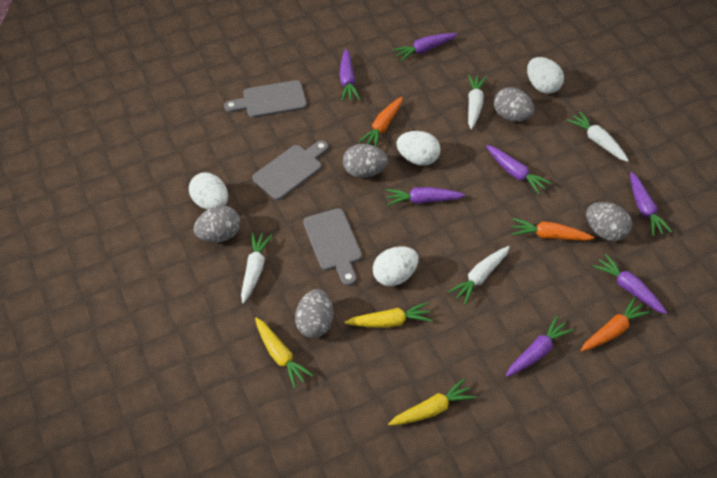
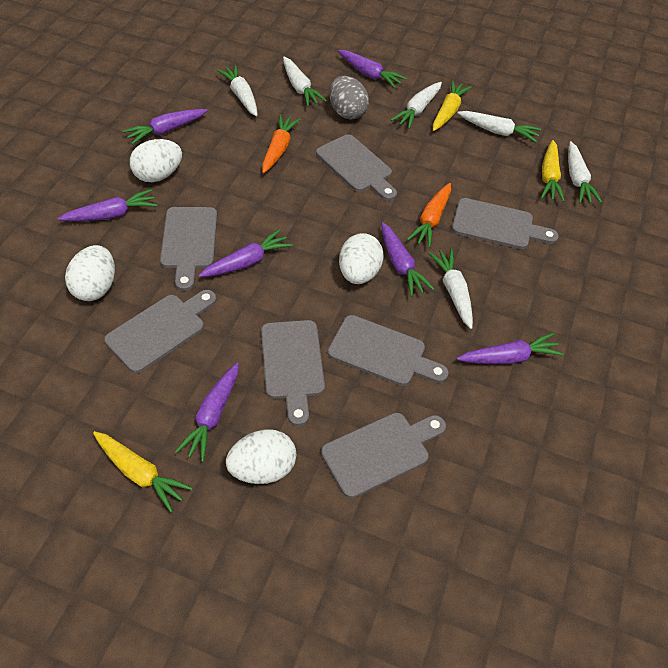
grey cutting board: 3 -> 7
grey egg: 5 -> 1
orange carrot: 3 -> 2
white carrot: 4 -> 6

